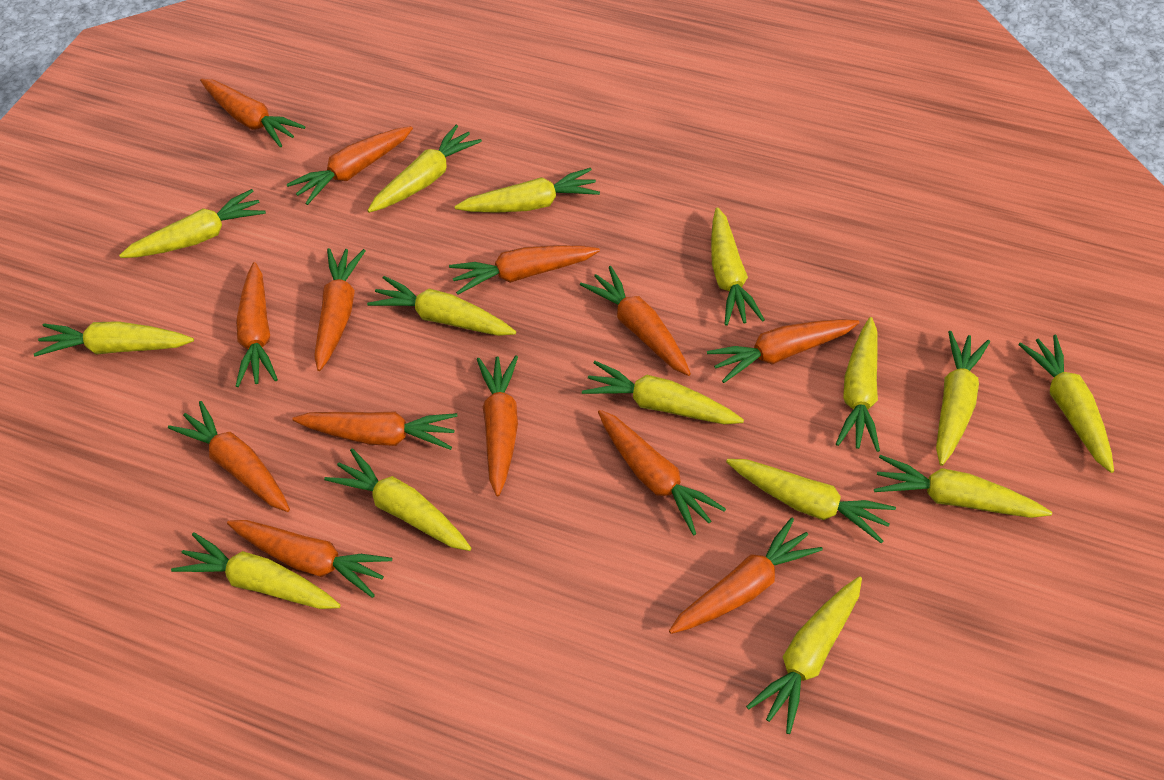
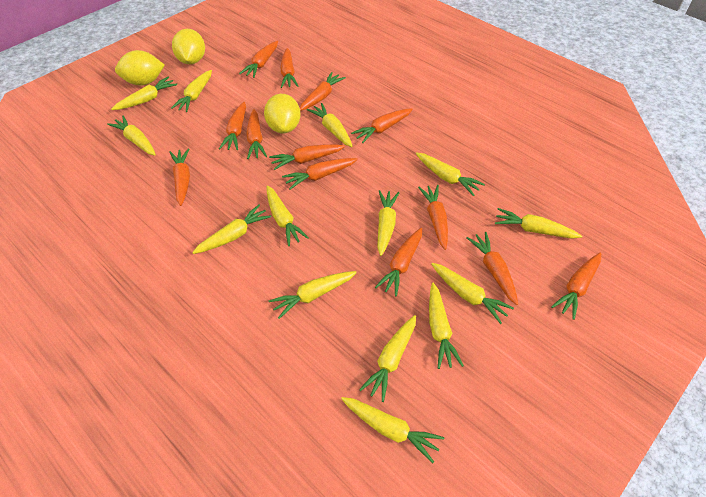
yellow carrot: 15 -> 14
yellow lemon: 0 -> 3

